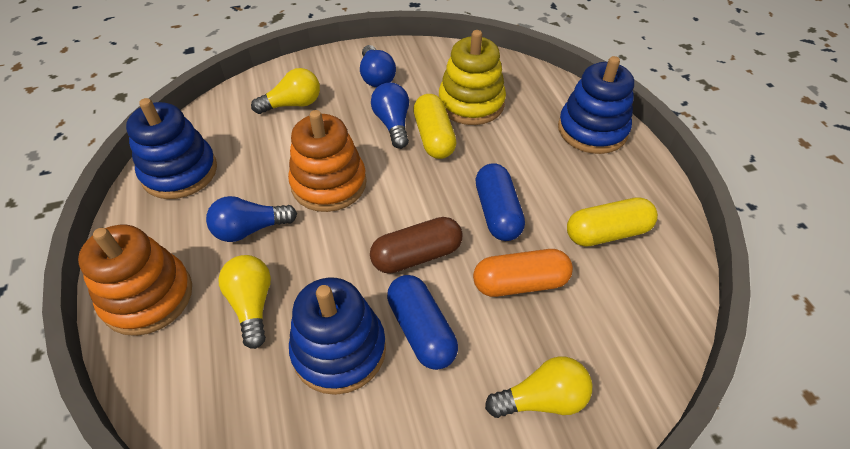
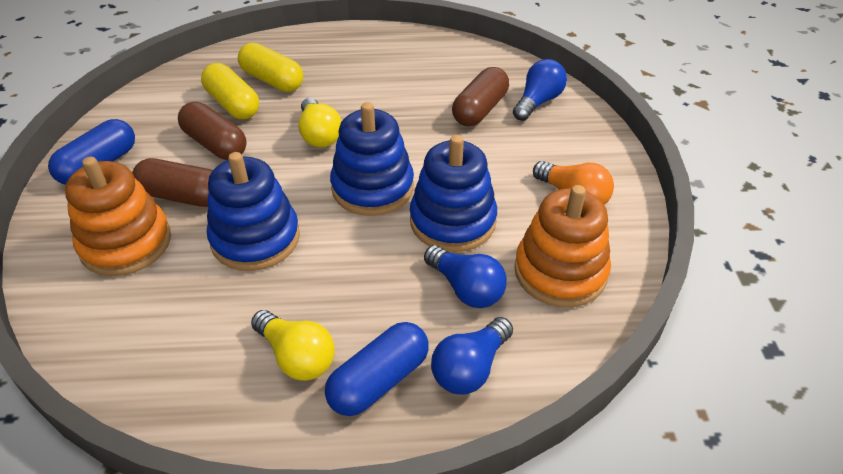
brown capsule: 1 -> 3
orange capsule: 1 -> 0
orange light bulb: 0 -> 1
yellow light bulb: 3 -> 2
yellow stacking toy: 1 -> 0

